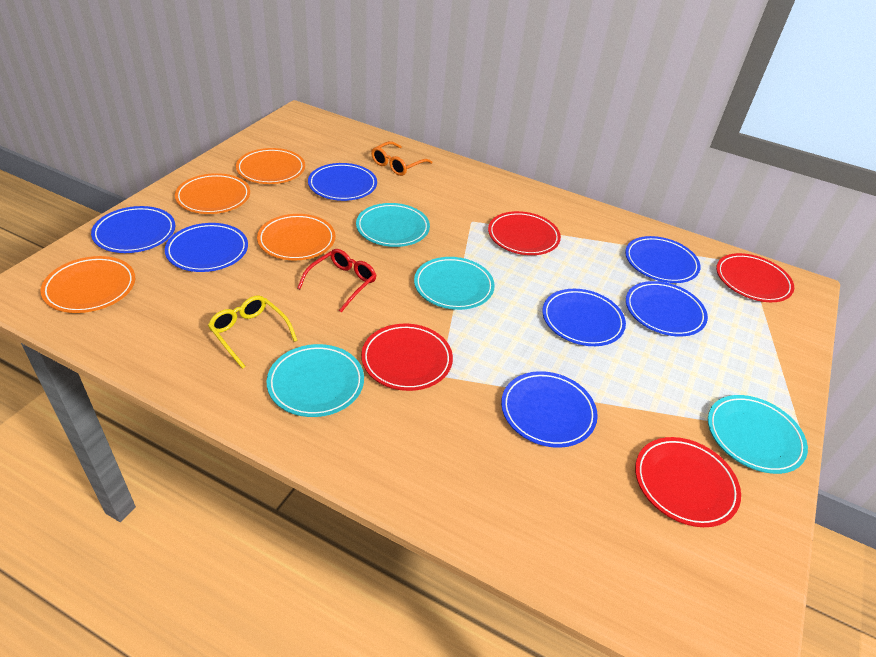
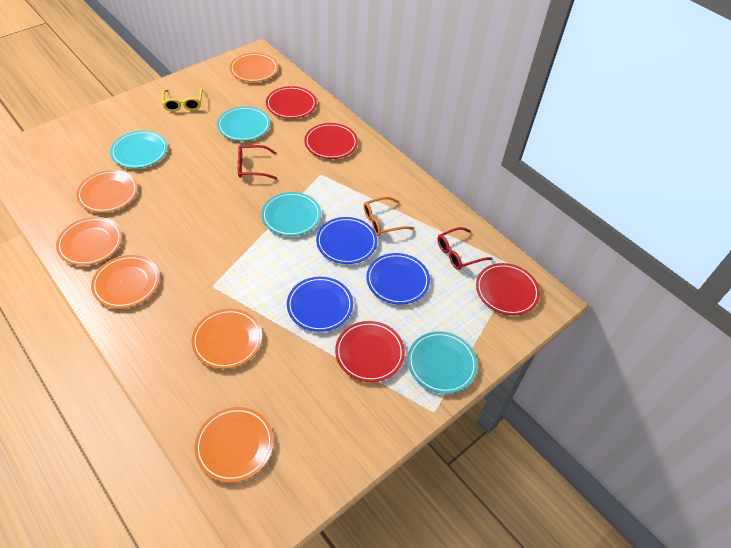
blue plate: 7 -> 3
orange plate: 4 -> 6
red glasses: 1 -> 2

